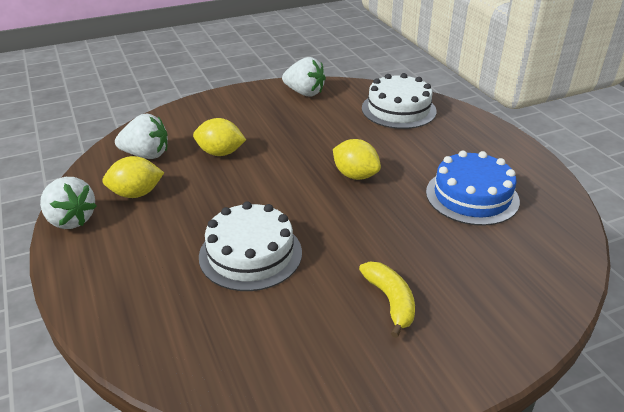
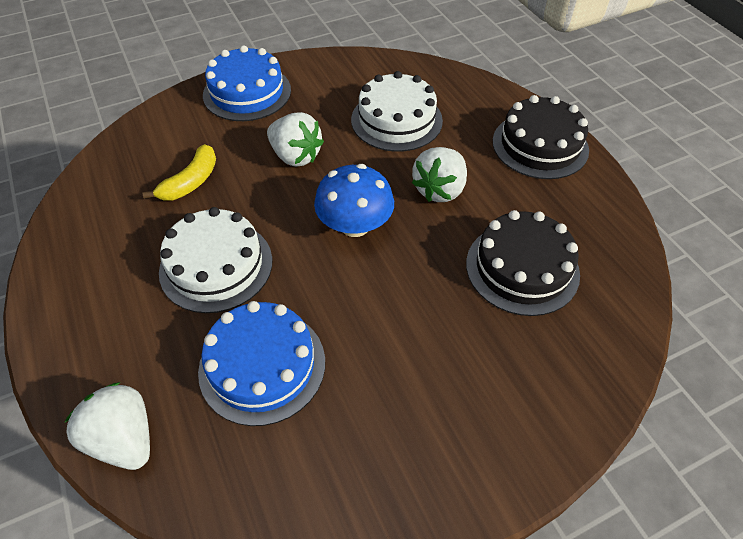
black cake: 0 -> 2
blue cake: 1 -> 2
blue mushroom: 0 -> 1
yellow lemon: 3 -> 0

